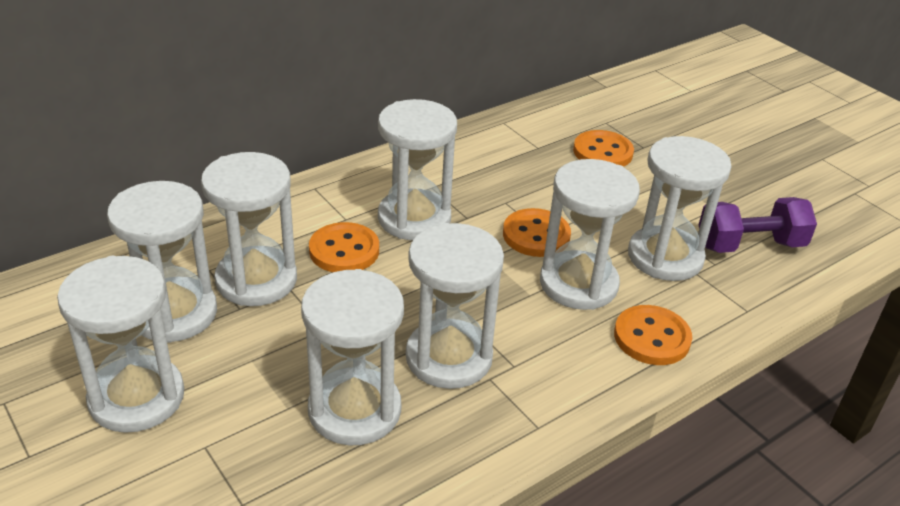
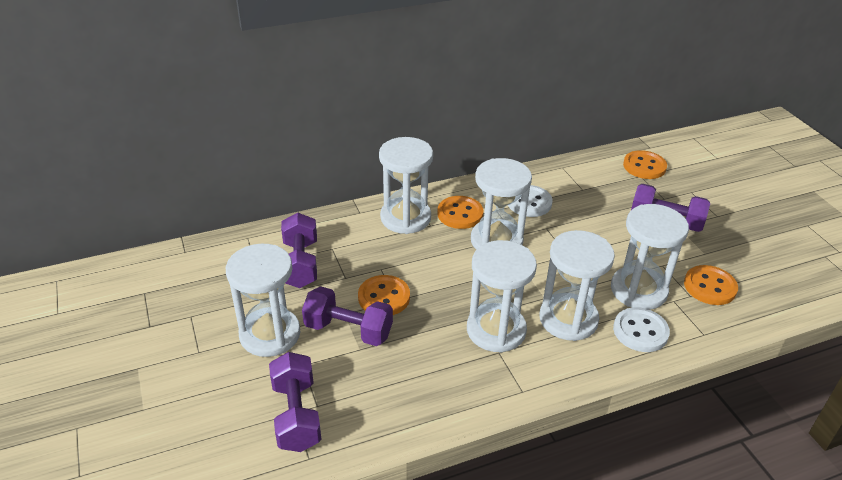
purple dumbbell: 1 -> 4
white button: 0 -> 2
white hourglass: 8 -> 6

